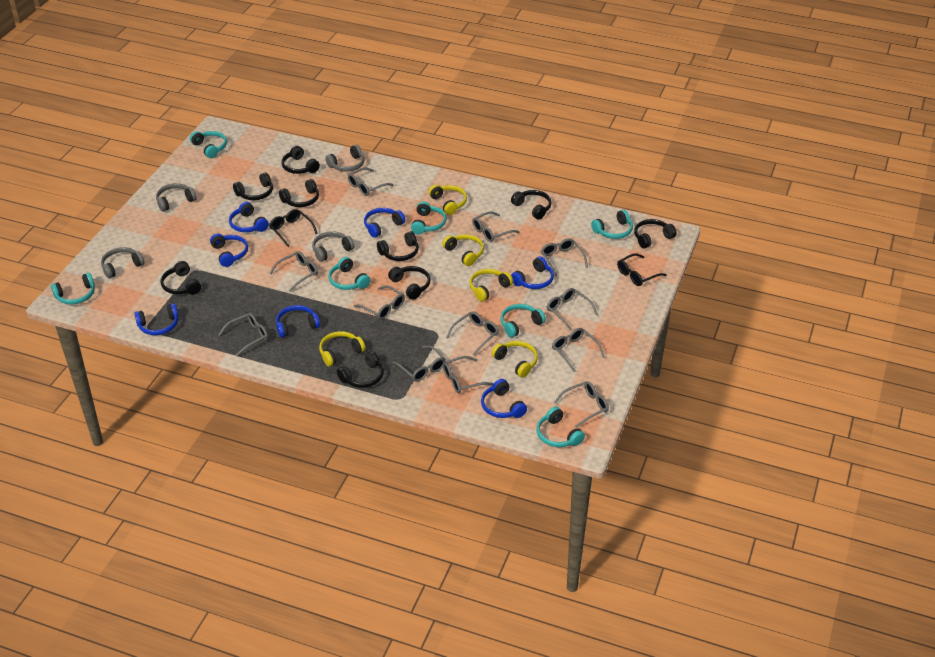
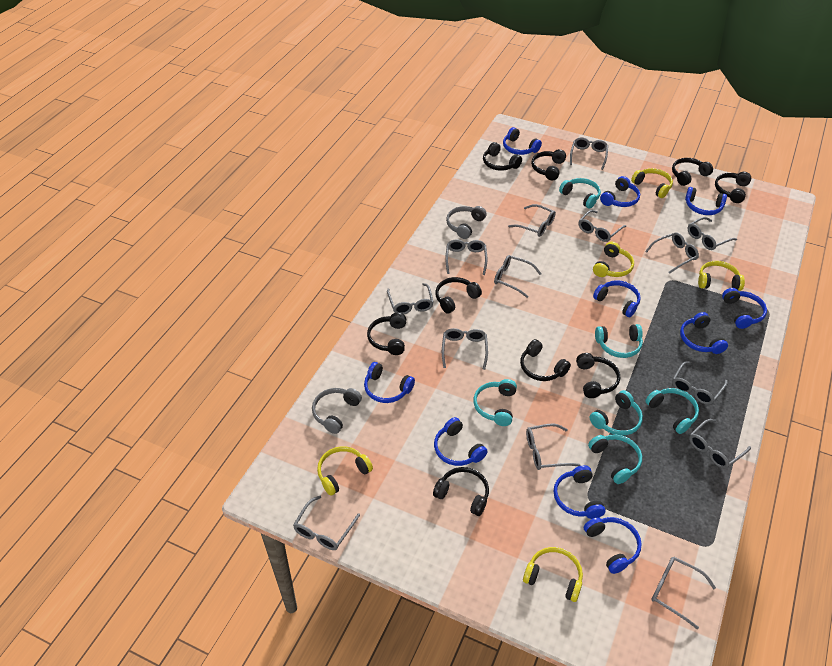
black glasses: 2 -> 0
blue headphones: 7 -> 10
grey glasses: 12 -> 14
grey headphones: 4 -> 2
turquoise headphones: 7 -> 6

